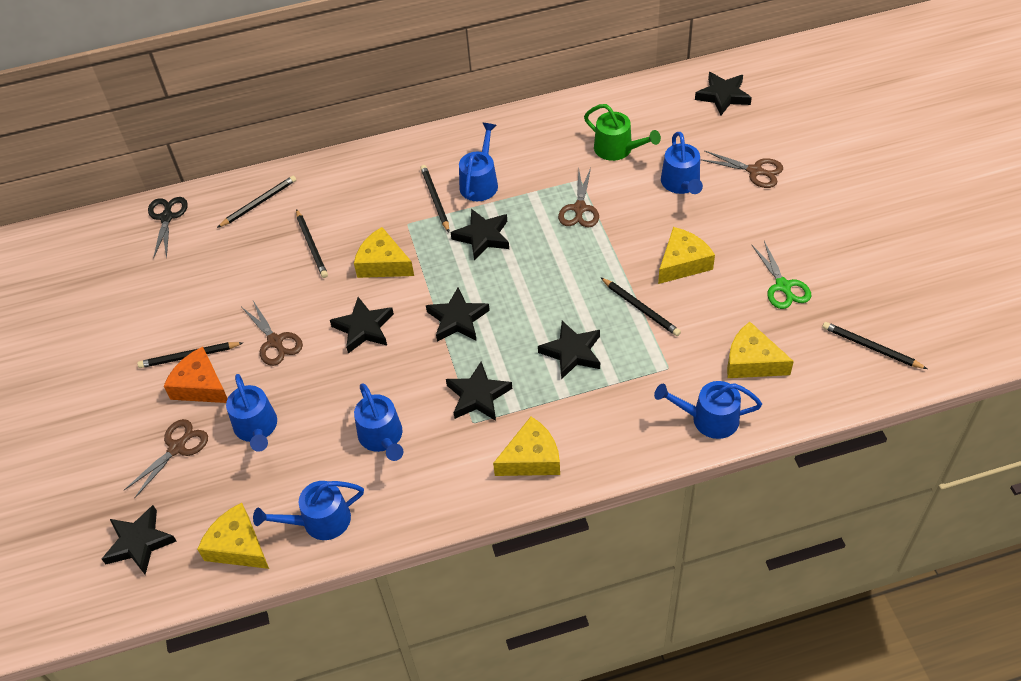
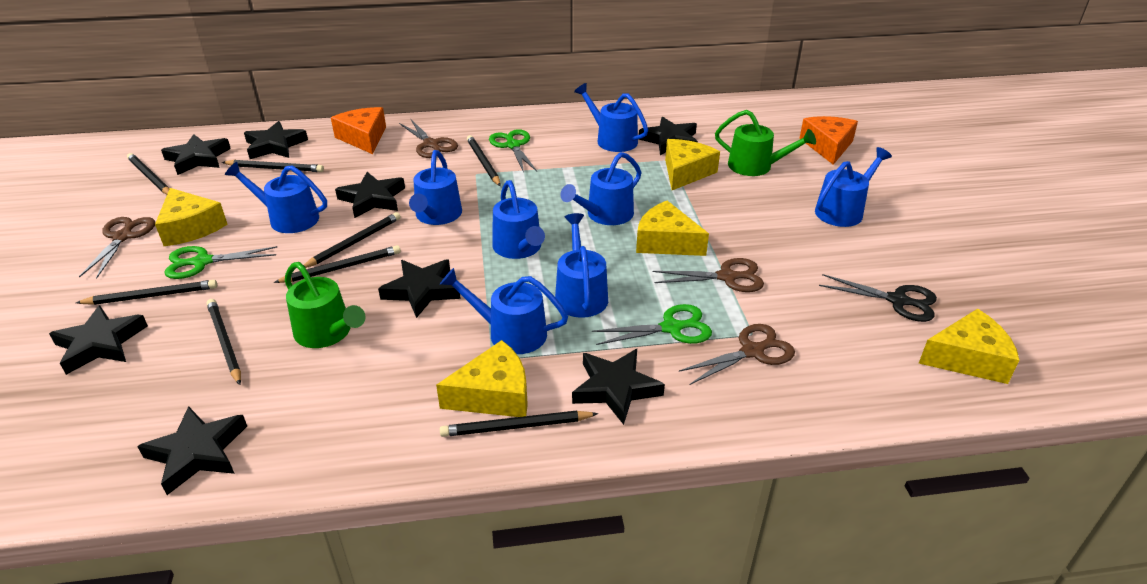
black pencil: 6 -> 8
black star: 7 -> 8
blue watering can: 6 -> 8
green scissors: 1 -> 3
green watering can: 1 -> 2
orange cheese: 1 -> 2

